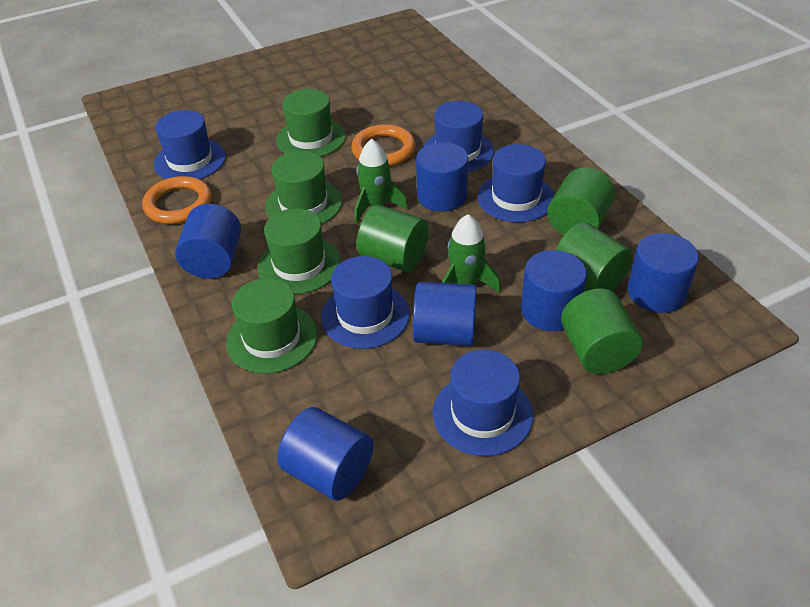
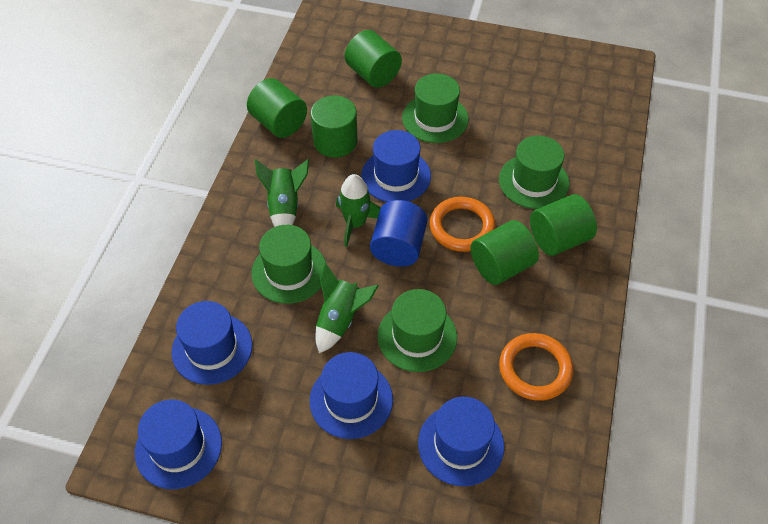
blue cylinder: 6 -> 1
green cylinder: 4 -> 5
green rocket: 2 -> 3

